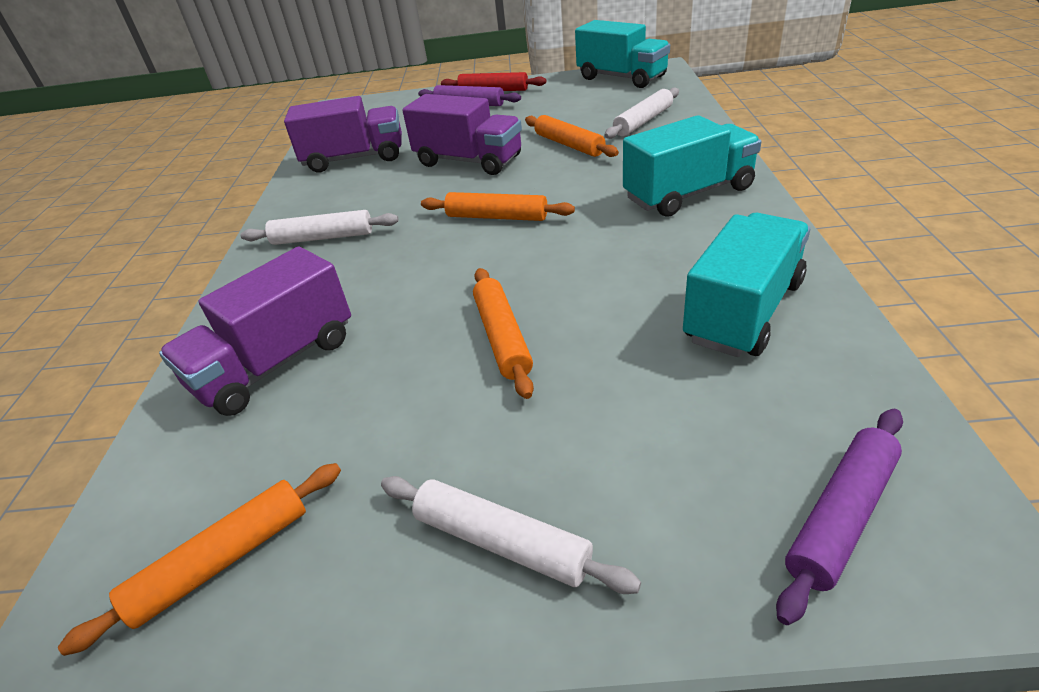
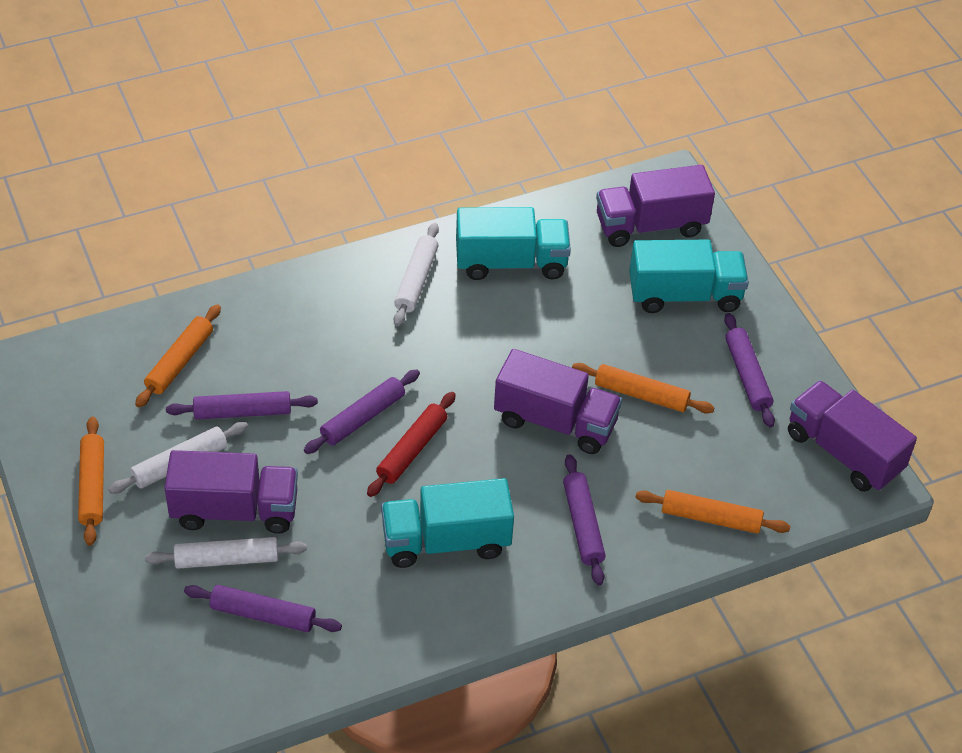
purple rolling pin: 2 -> 5
purple truck: 3 -> 4

